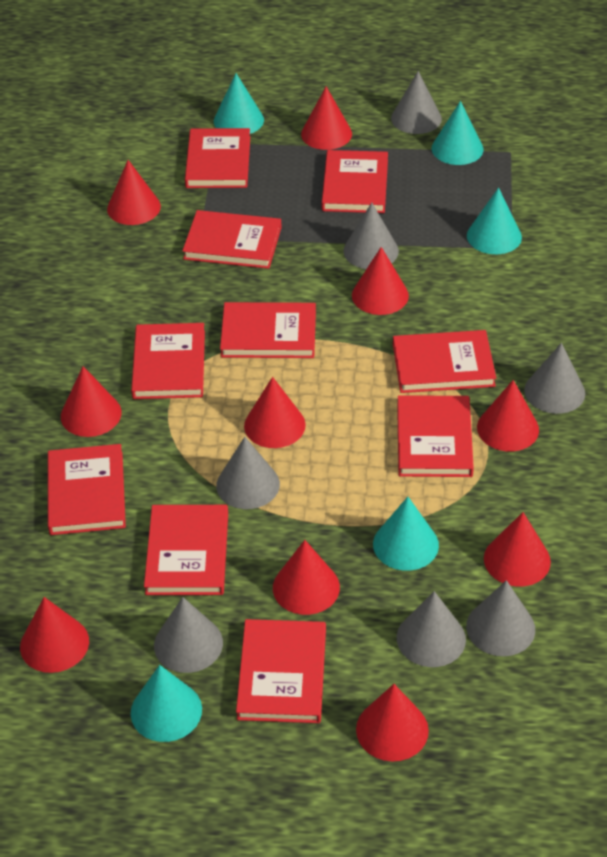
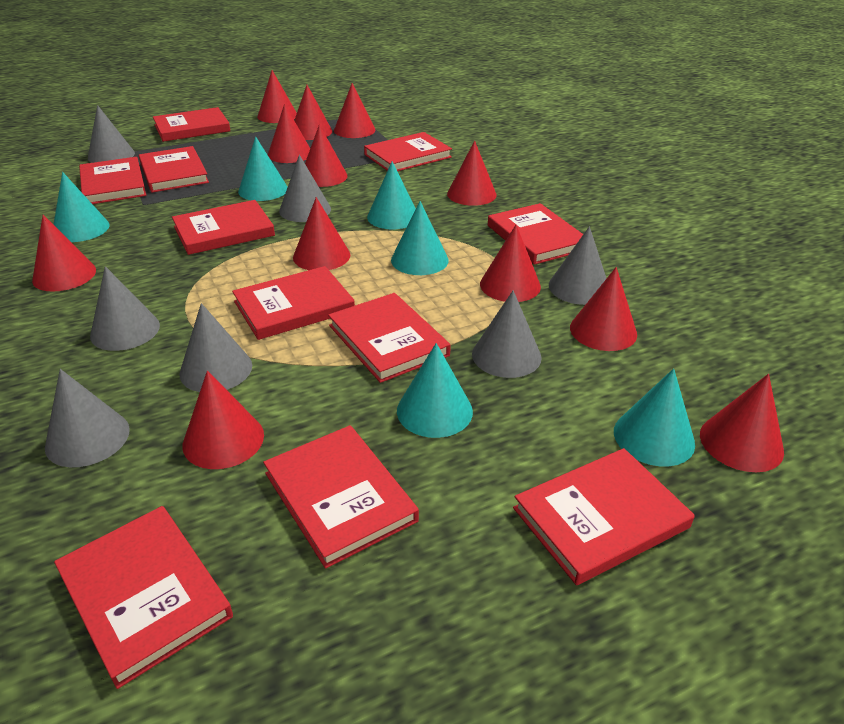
red book: 10 -> 11
red cone: 10 -> 12
turquoise cone: 5 -> 6

